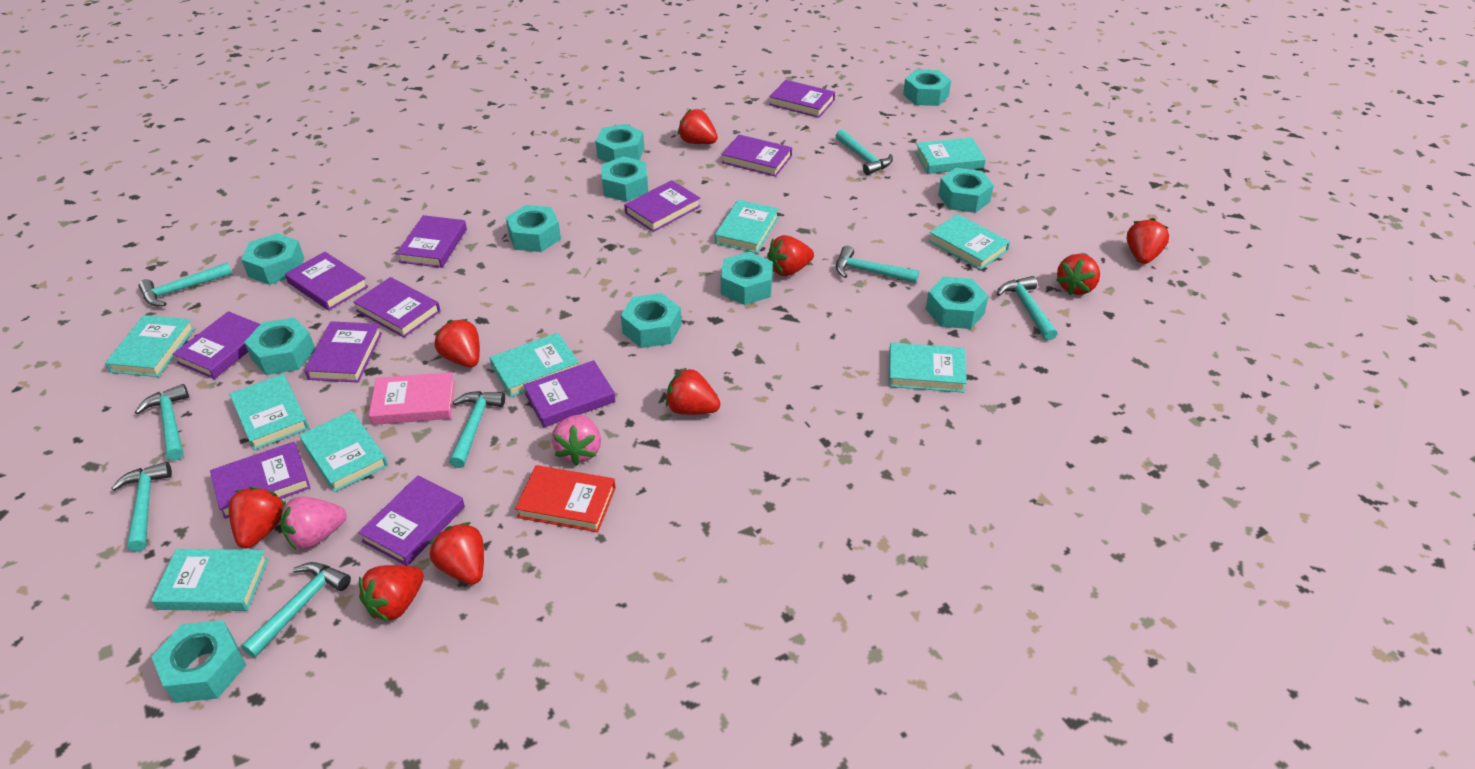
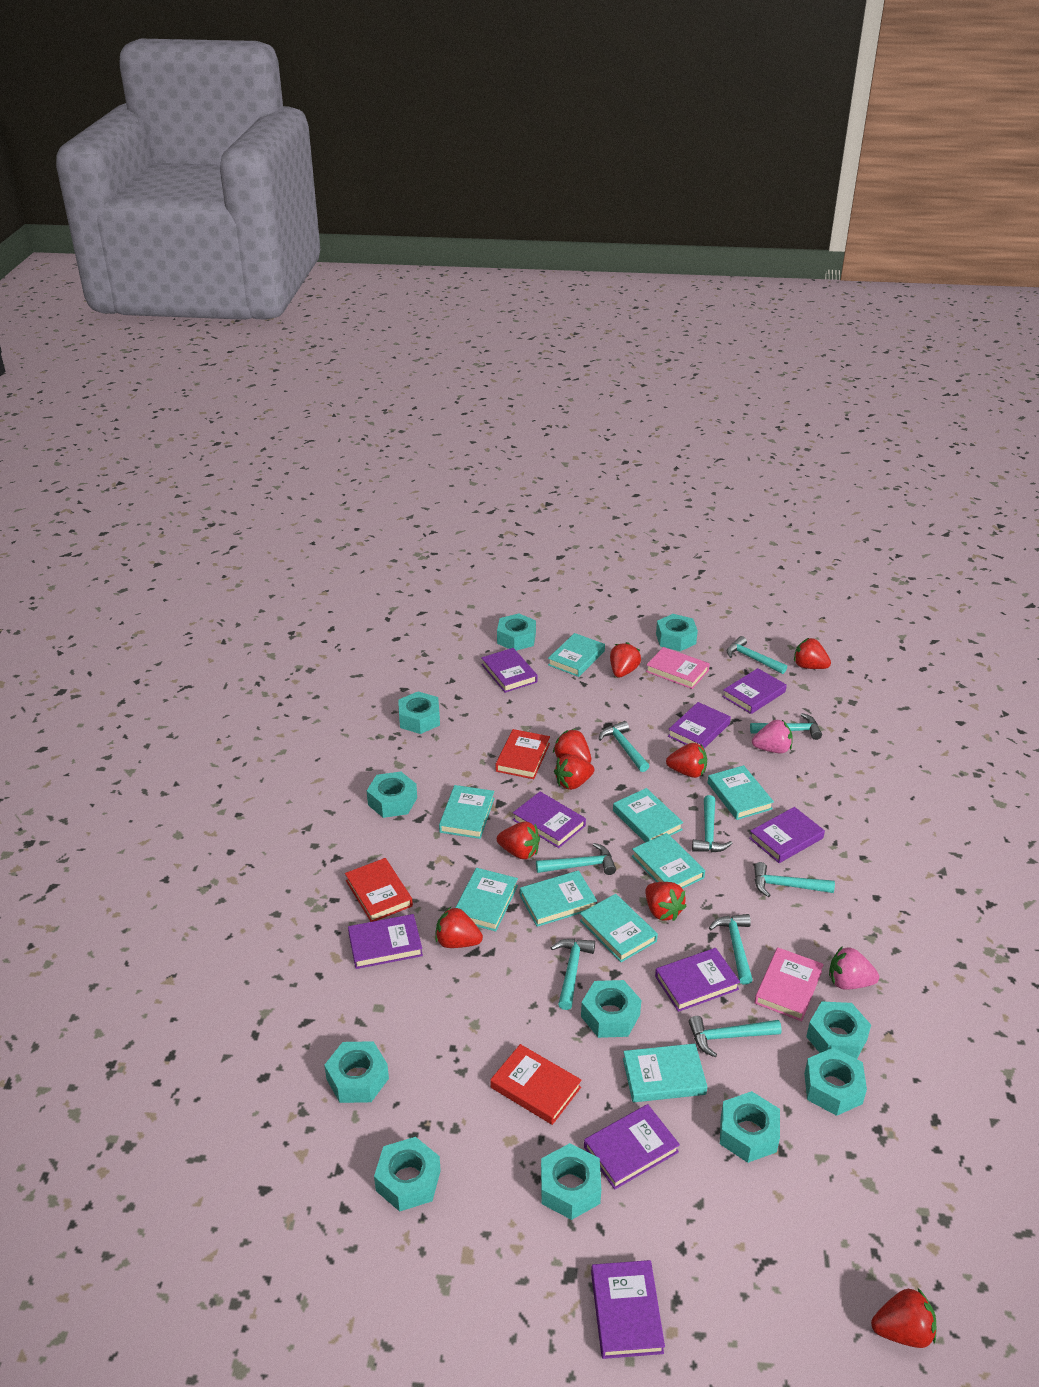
pink book: 1 -> 2
purple book: 11 -> 9
red book: 1 -> 3
turquoise hammer: 8 -> 9

